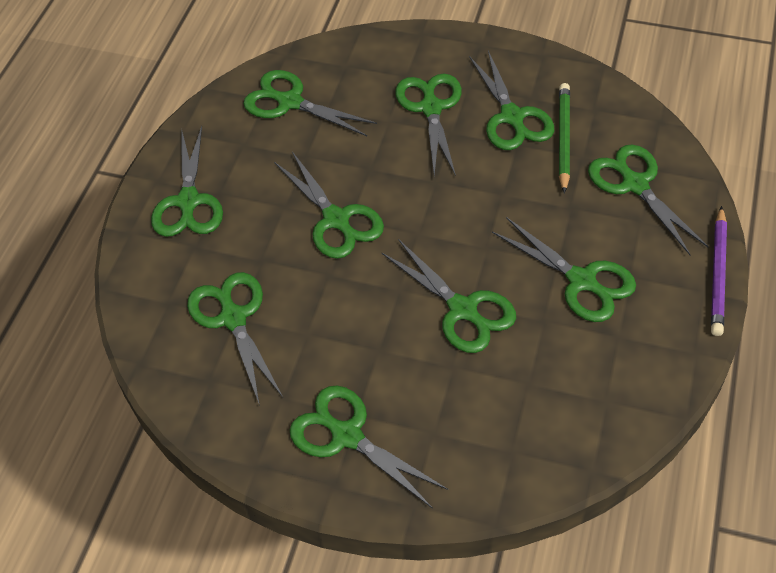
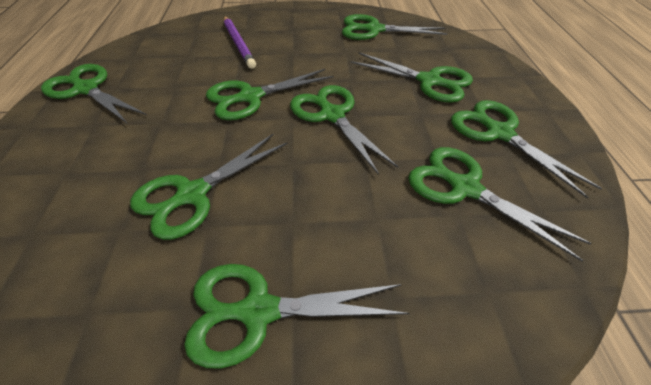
green pencil: 1 -> 0
green scissors: 10 -> 9

